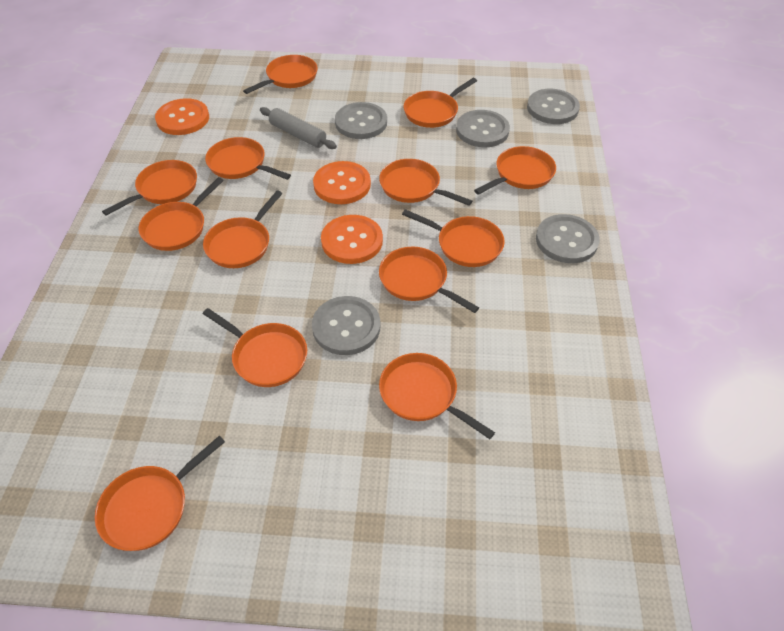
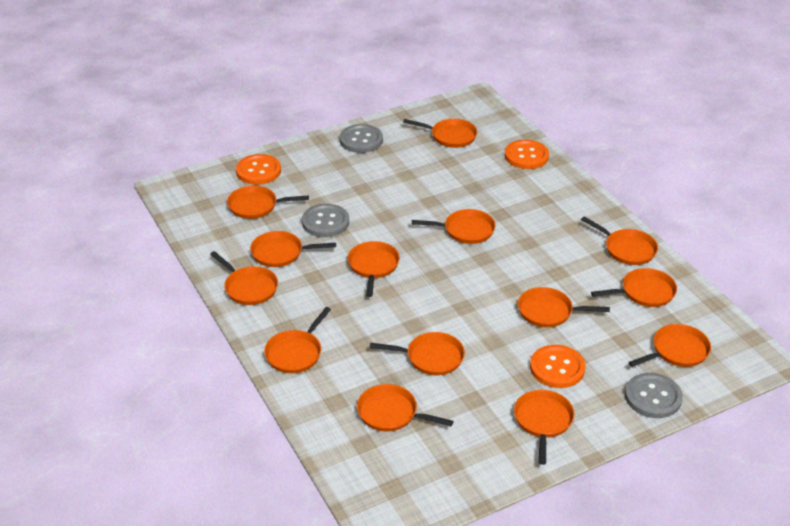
grey button: 5 -> 3
grey rolling pin: 1 -> 0
orange pan: 13 -> 14

